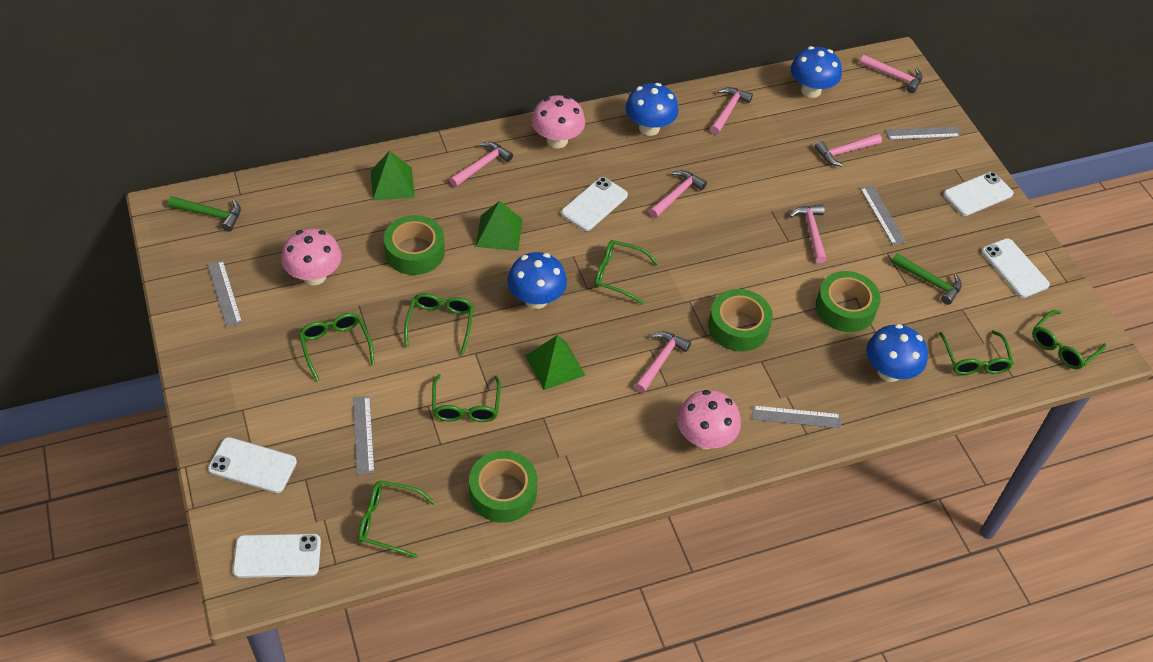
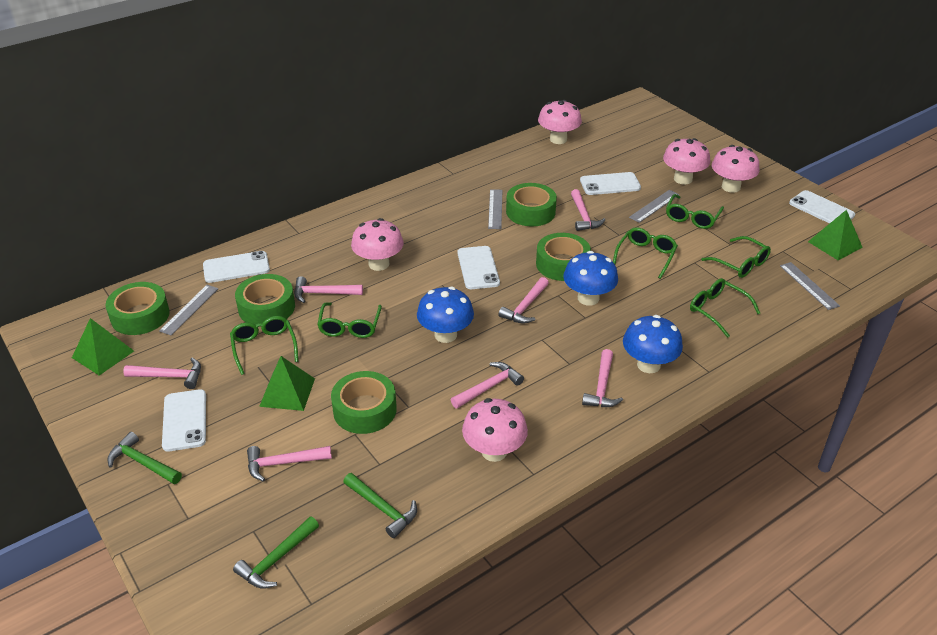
blue mushroom: 4 -> 3
green glasses: 7 -> 6
green hammer: 2 -> 3
green tape: 4 -> 5
grey ruler: 5 -> 4
pink mushroom: 3 -> 5

